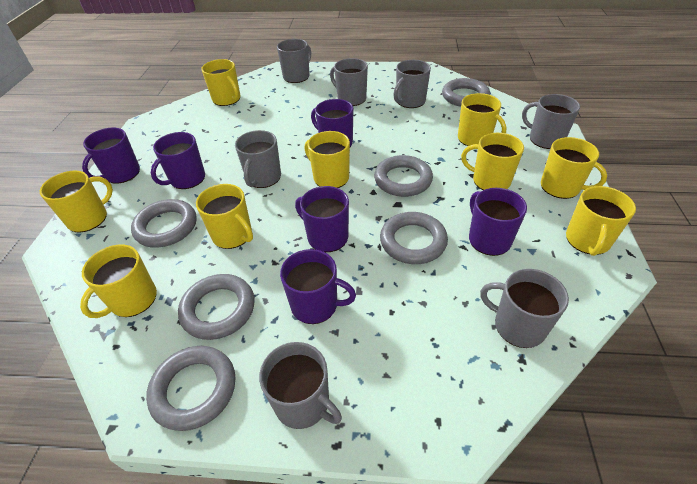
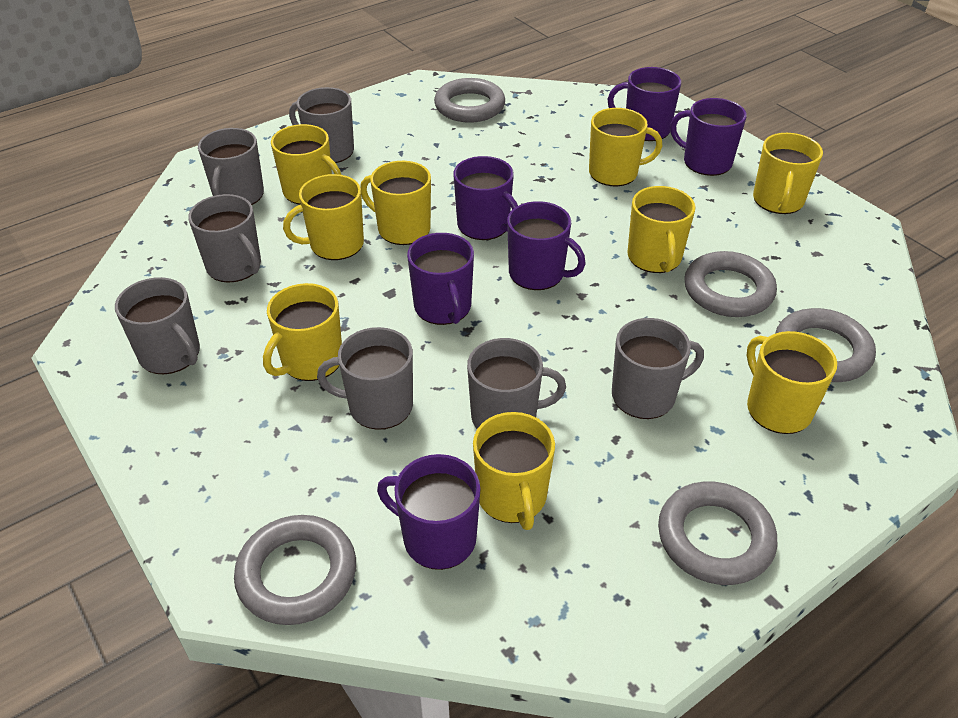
grey ring: 6 -> 5

